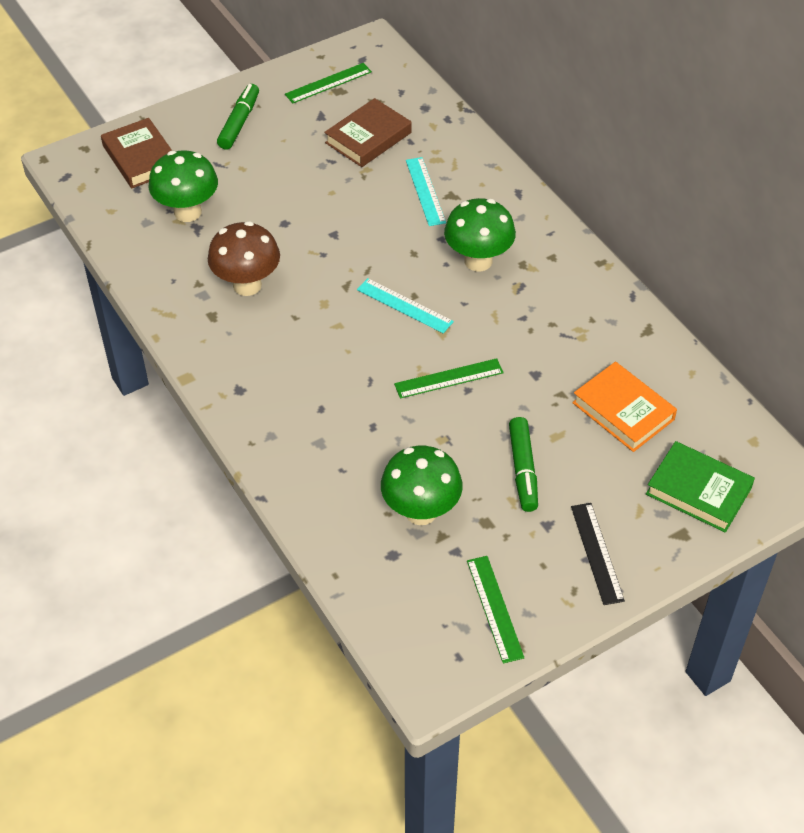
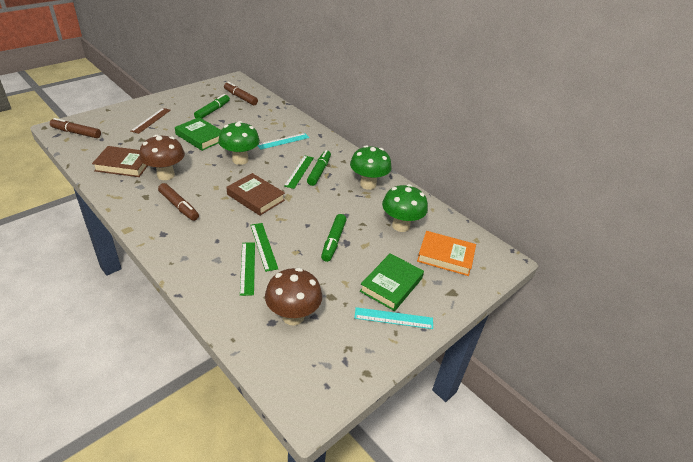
black ruler: 1 -> 0
brown marker: 0 -> 3
brown mushroom: 1 -> 2
brown ruler: 0 -> 1
green book: 1 -> 2
green marker: 2 -> 3

